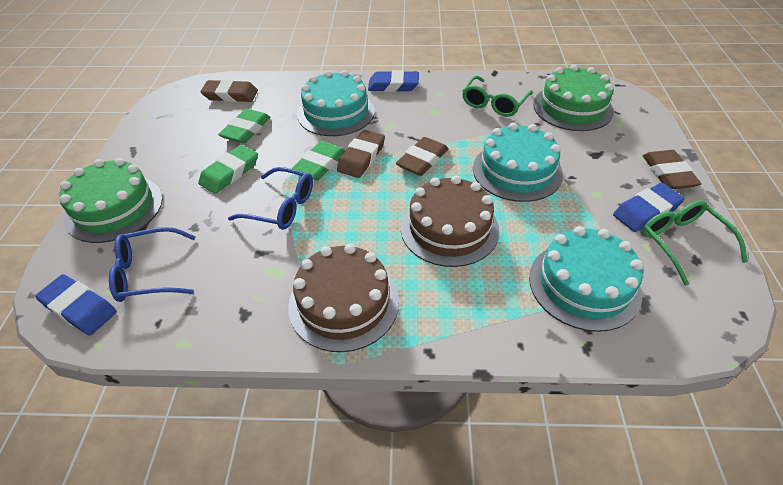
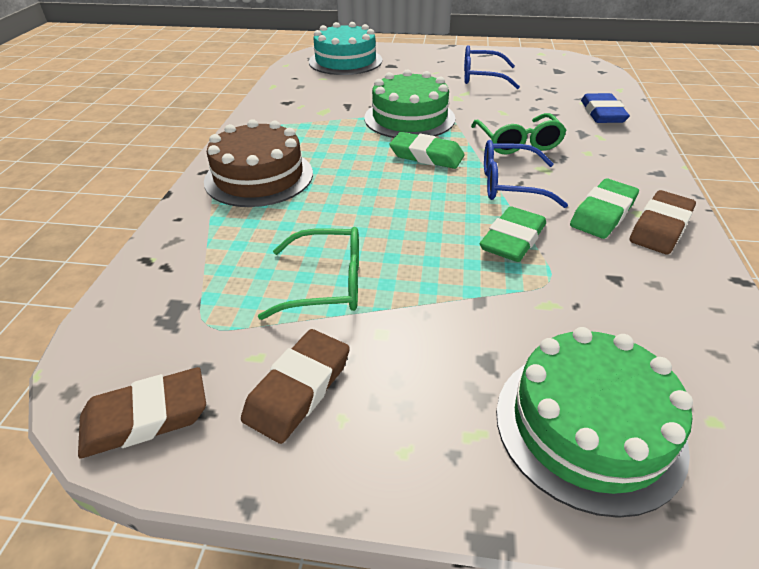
blue eraser: 3 -> 1
brown cake: 2 -> 1
brown eraser: 4 -> 3
turquoise cake: 3 -> 1

